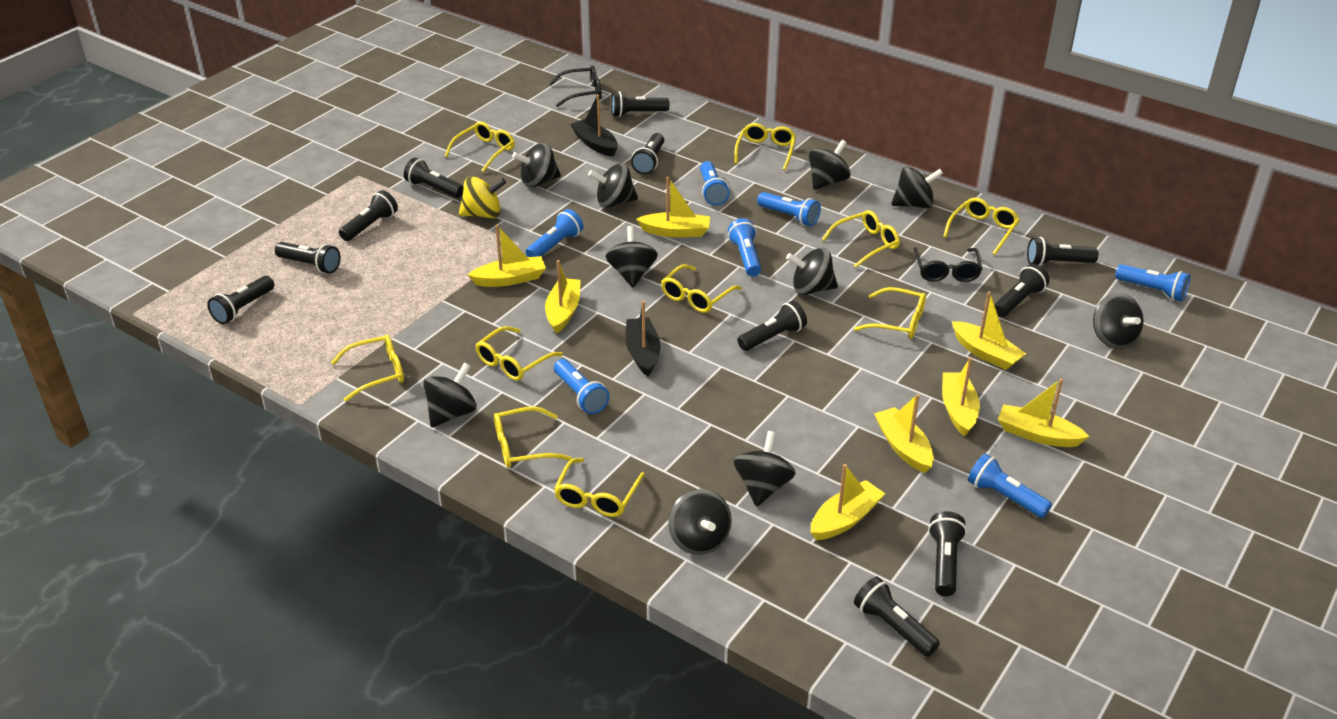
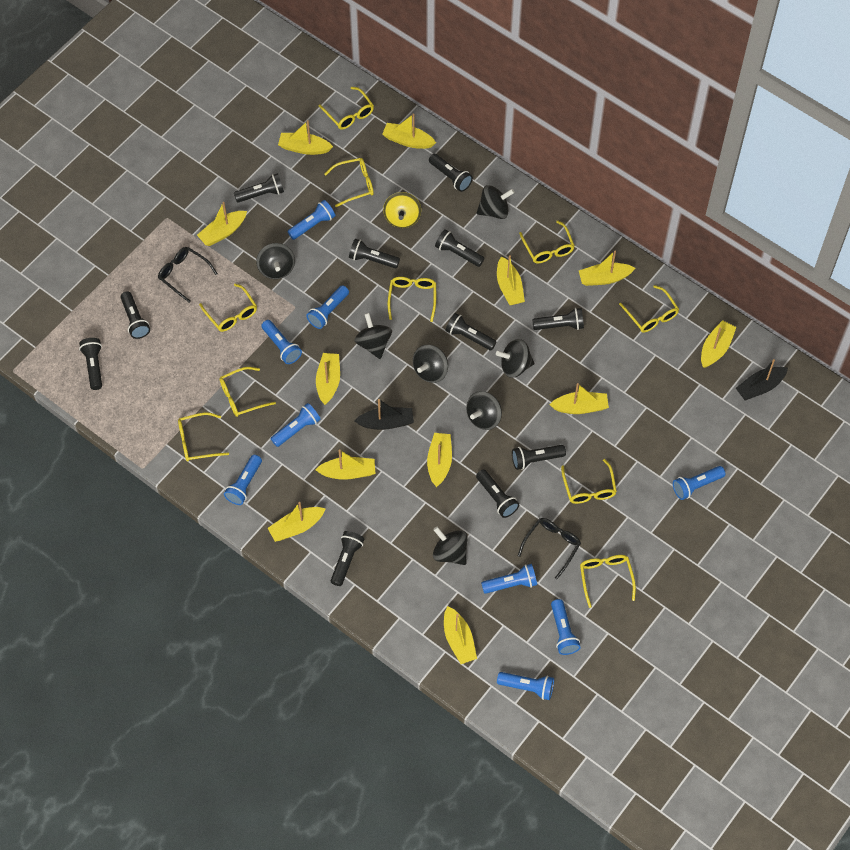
black spinning top: 10 -> 7
blue flashlight: 7 -> 9
yellow boat: 8 -> 12

